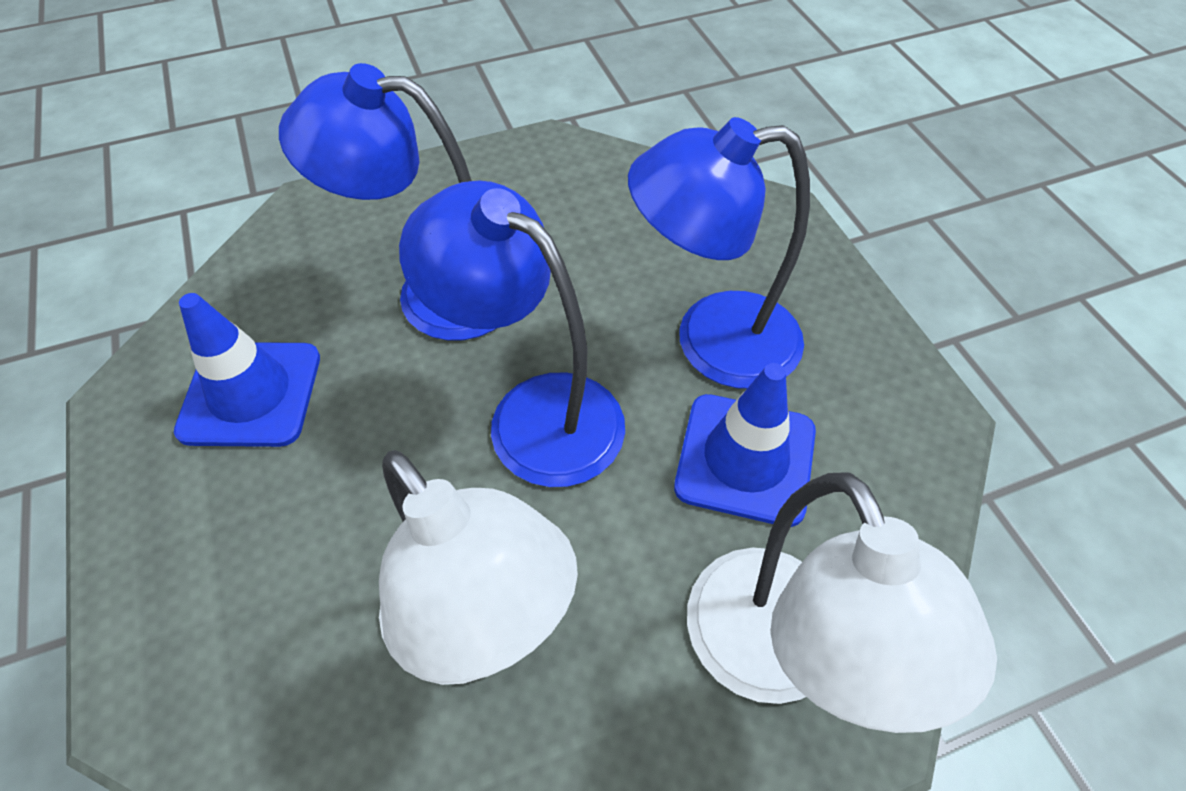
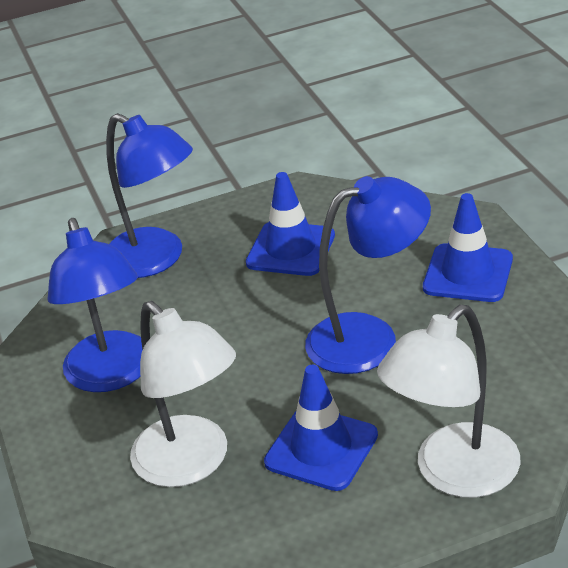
blue traffic cone: 2 -> 3

